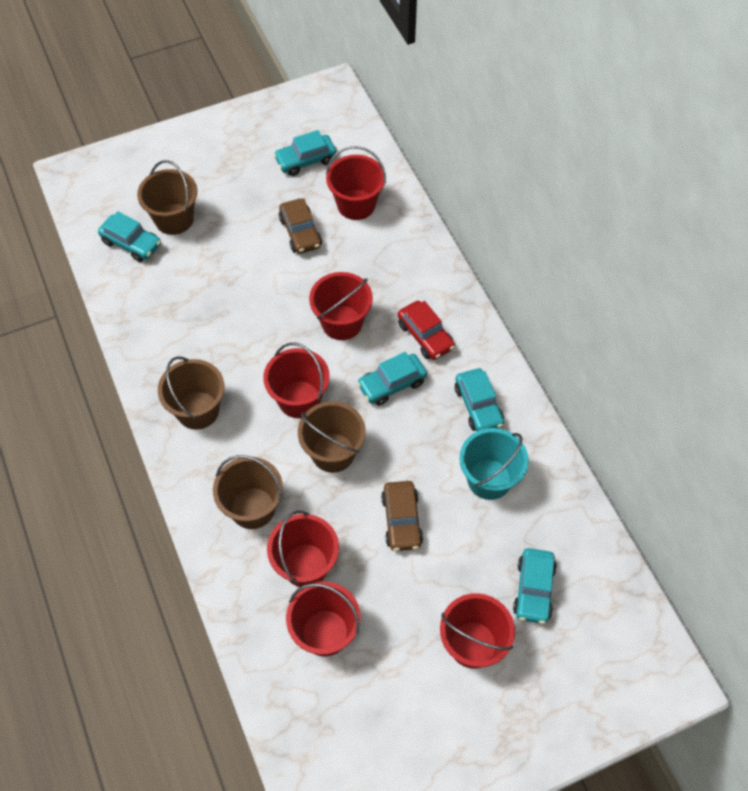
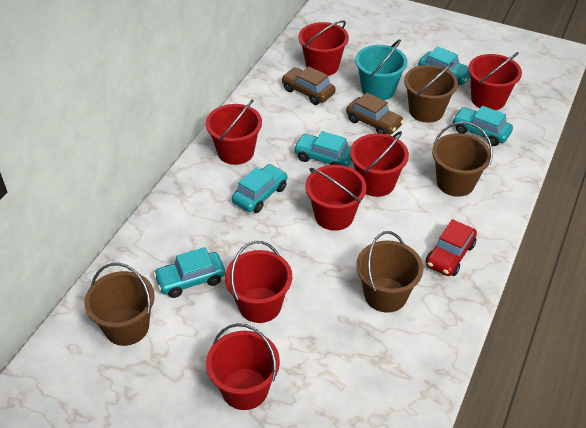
red bucket: 6 -> 7

